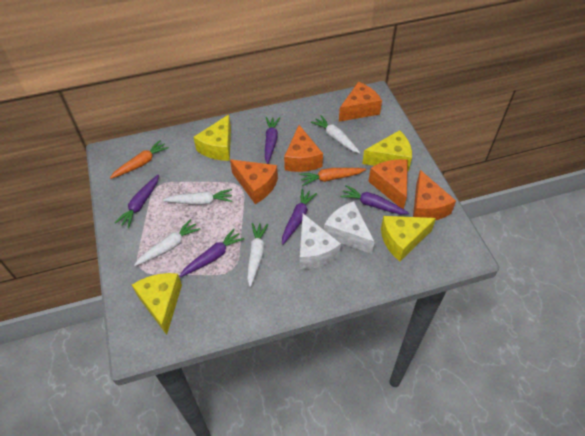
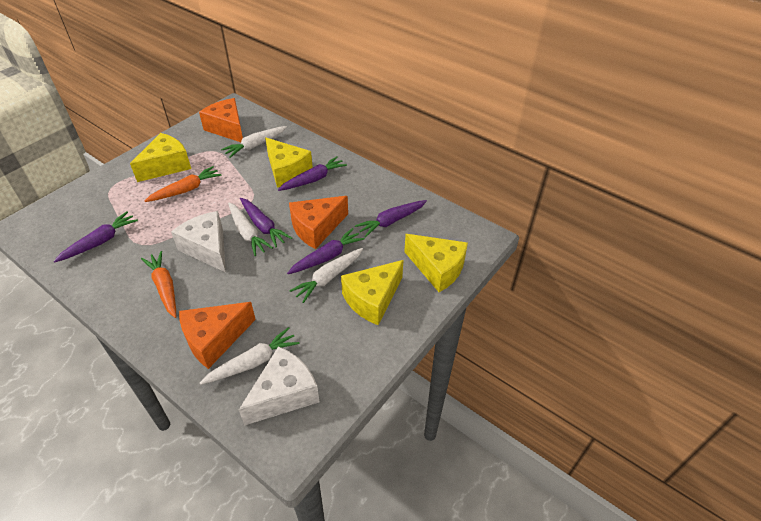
orange cheese: 5 -> 3

